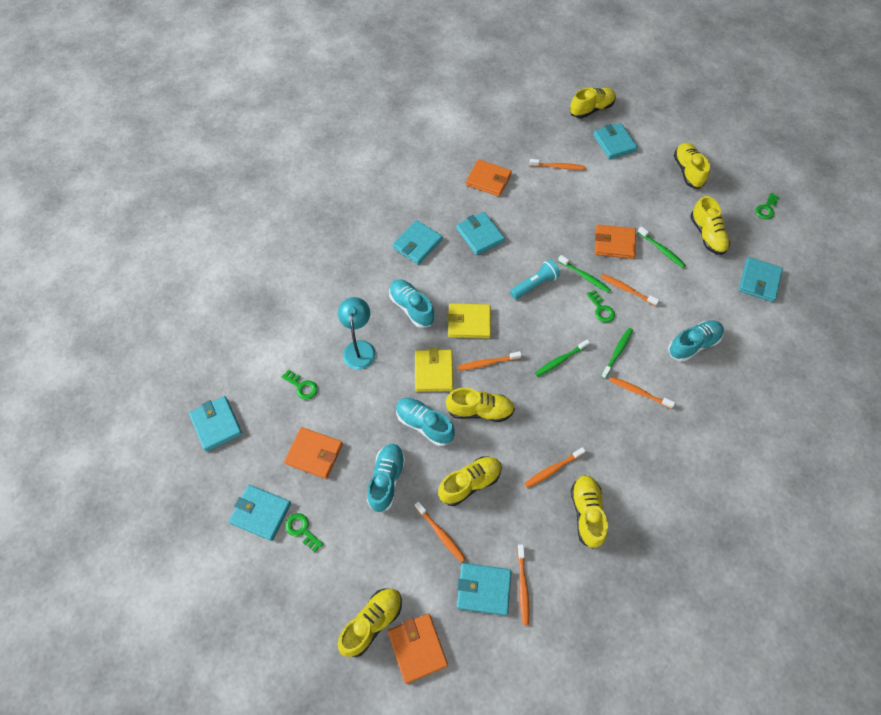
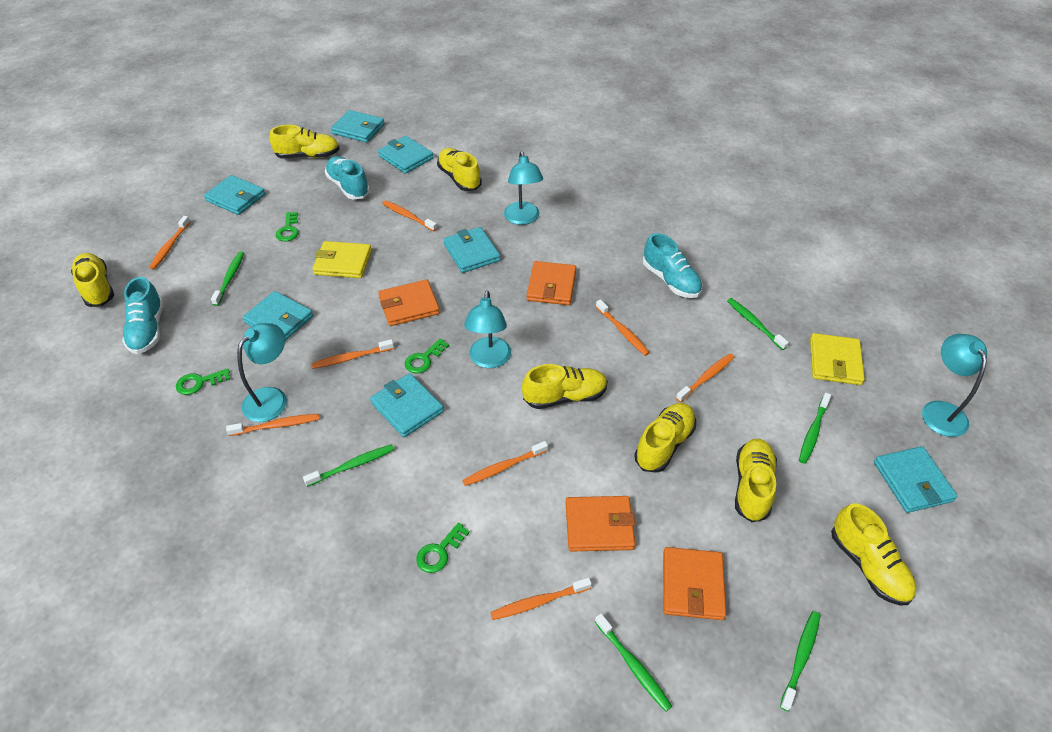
green toothbrush: 4 -> 6
orange toothbrush: 7 -> 8
turquoise flashlight: 1 -> 0
turquoise lamp: 1 -> 4
turquoise shoe: 4 -> 3

